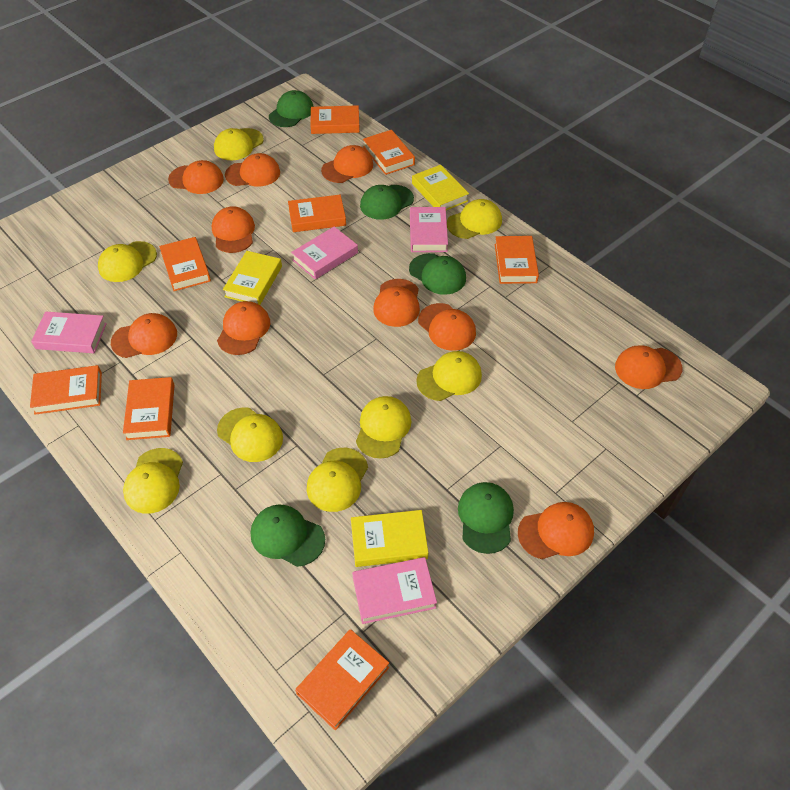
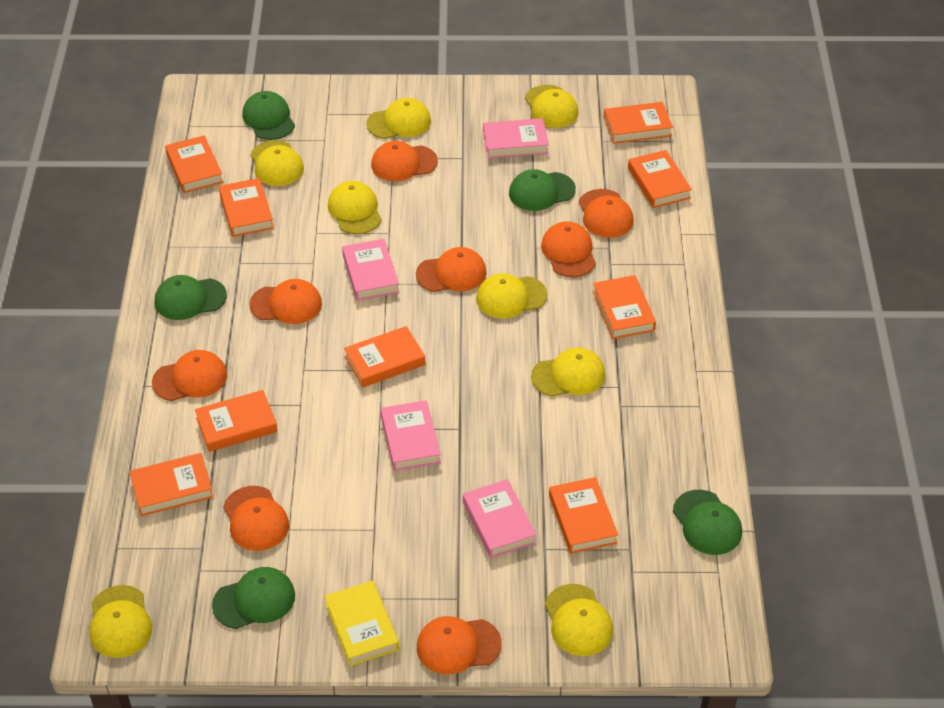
orange book: 8 -> 9
orange cap: 10 -> 8
yellow book: 3 -> 1

